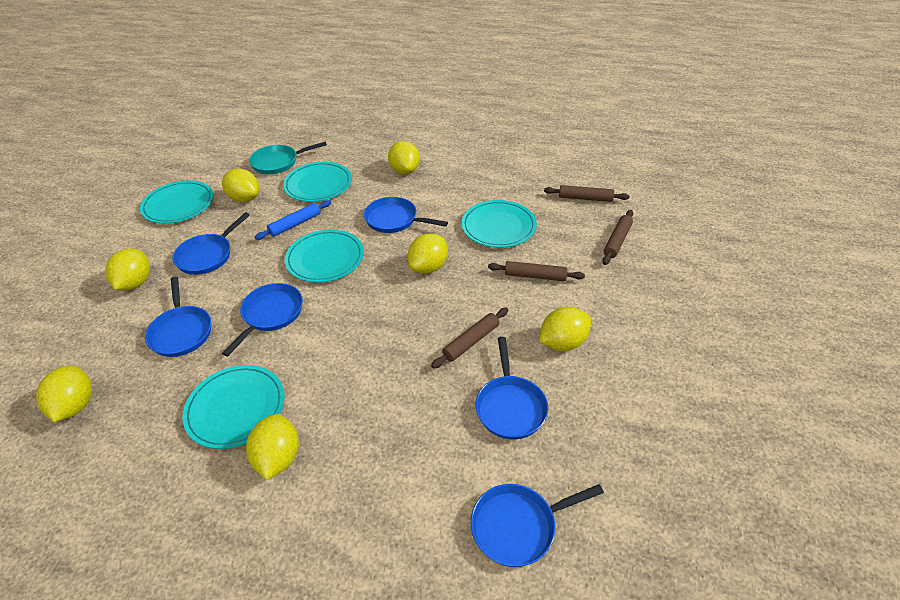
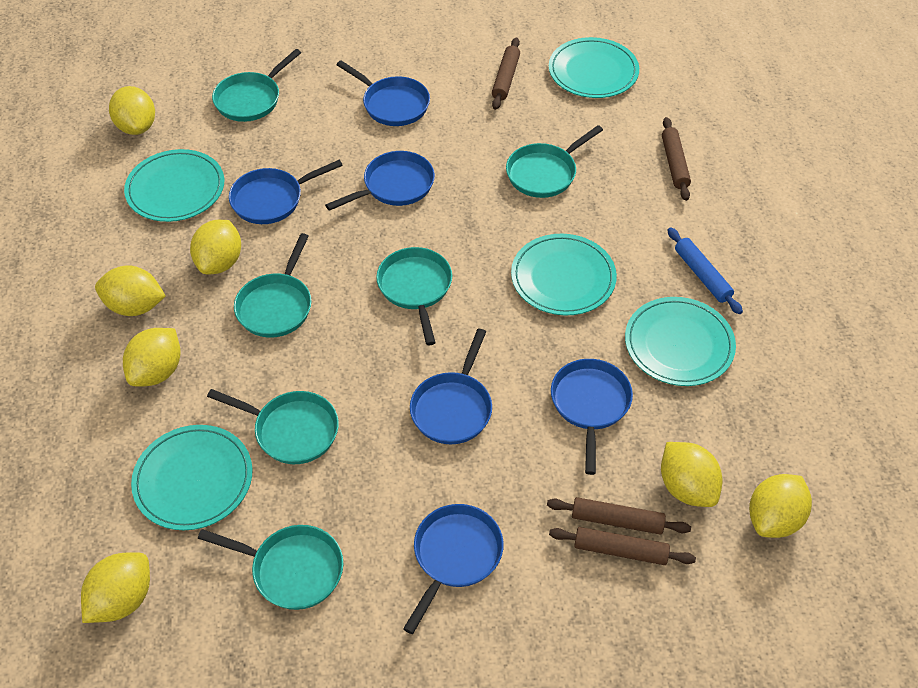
turquoise pan: 1 -> 6

